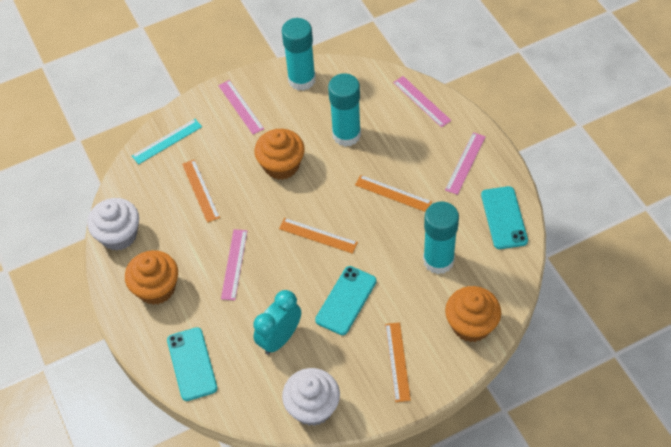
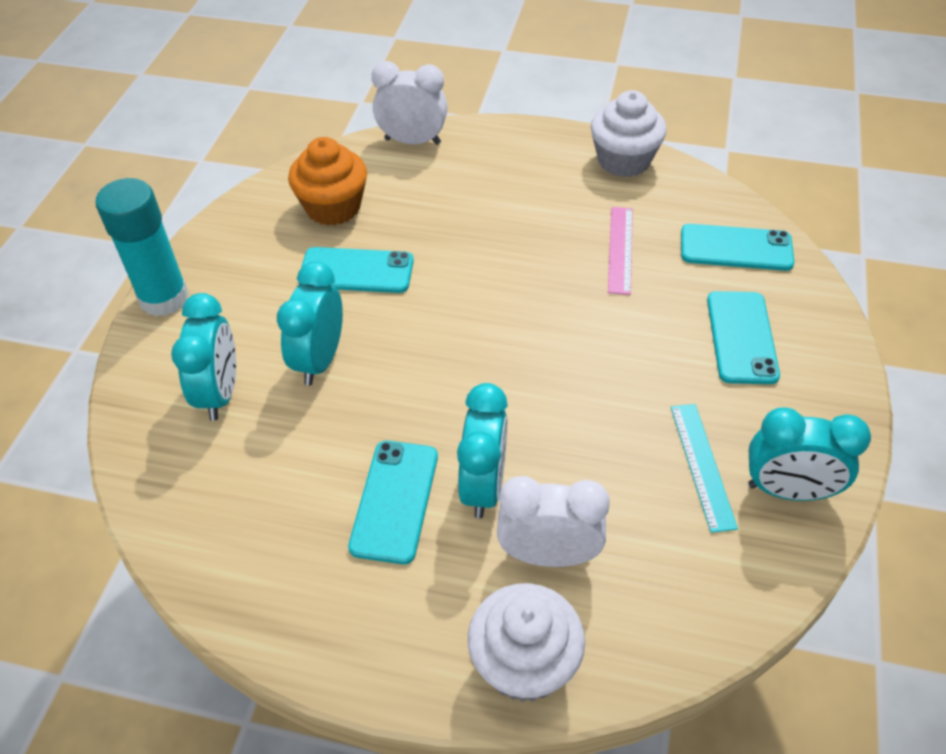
orange cupcake: 3 -> 1
orange ruler: 4 -> 0
pink ruler: 4 -> 1
turquoise clock: 1 -> 4
turquoise glue stick: 3 -> 1
turquoise phone: 3 -> 4
white clock: 0 -> 2

